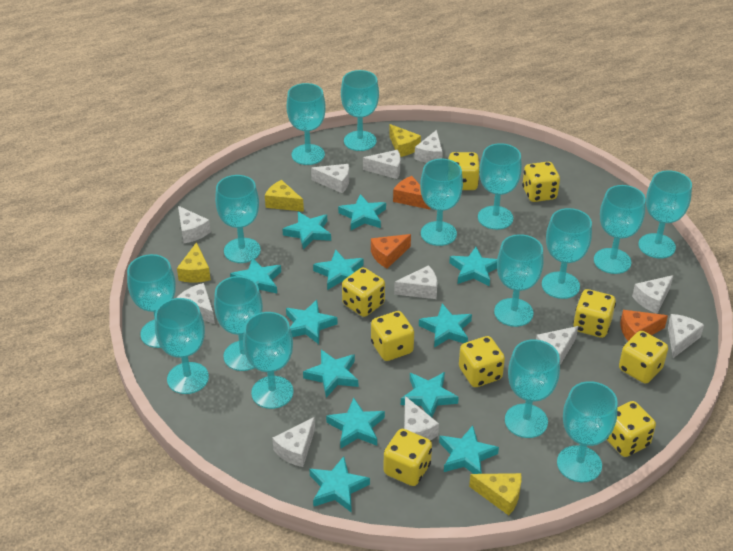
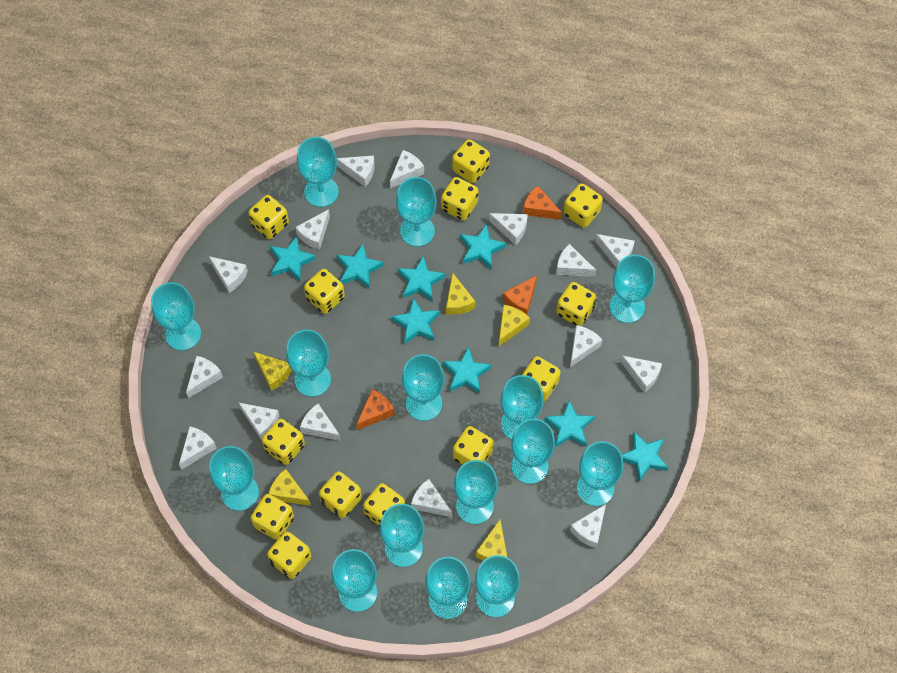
turquoise star: 12 -> 8
white cheese: 11 -> 15
yellow cheese: 4 -> 5
yellow dice: 9 -> 13

